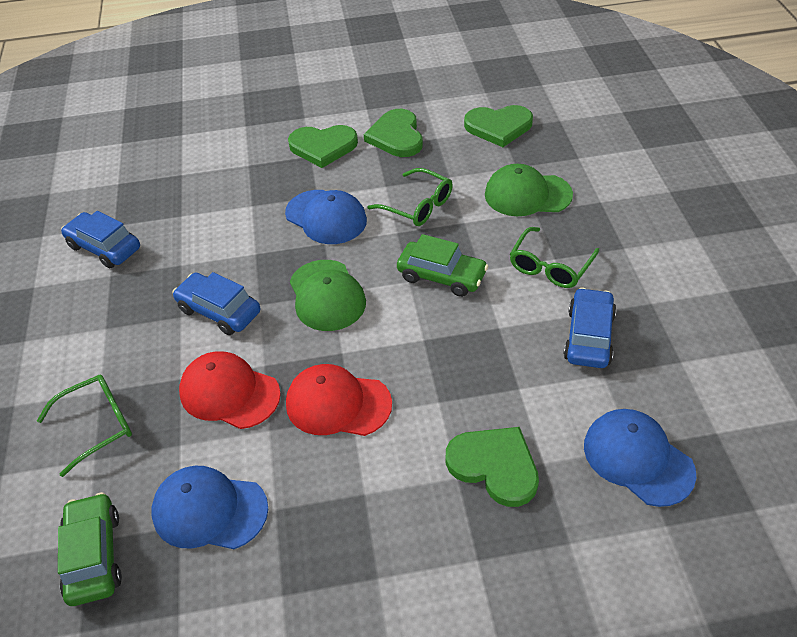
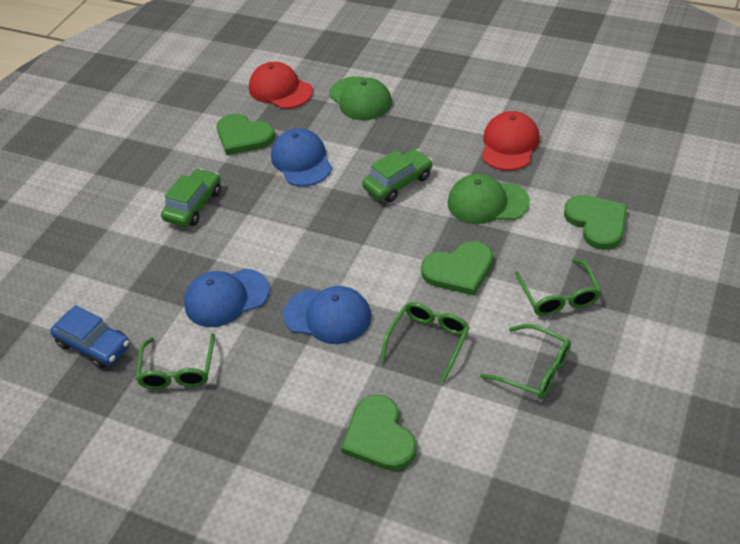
blue car: 3 -> 1
green glasses: 3 -> 4

